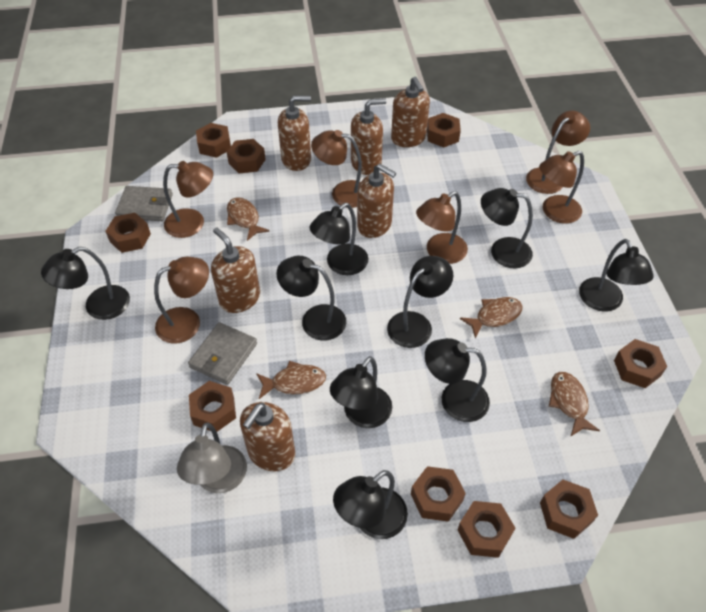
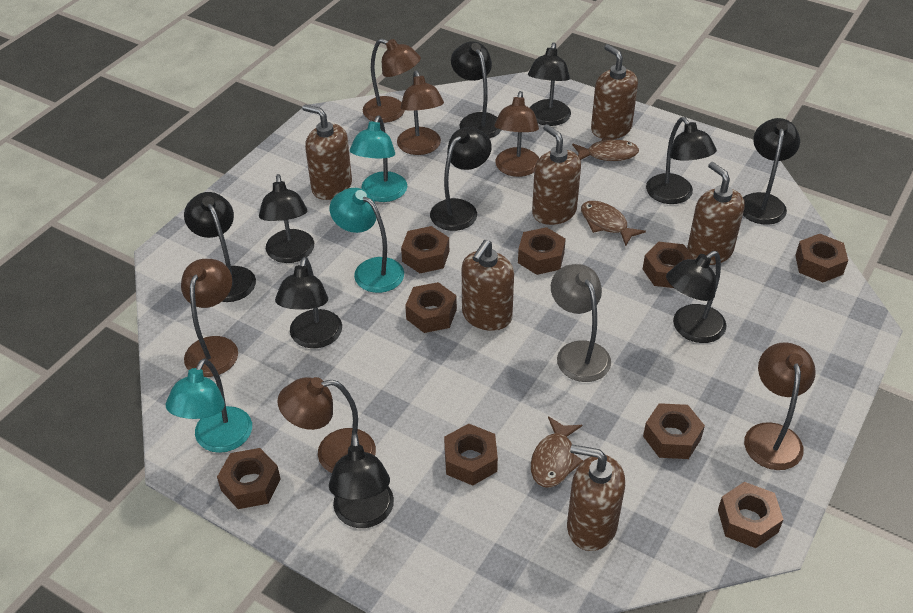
black lamp: 9 -> 10
brown fish: 4 -> 3
grey wallet: 2 -> 0
turquoise lamp: 0 -> 3

